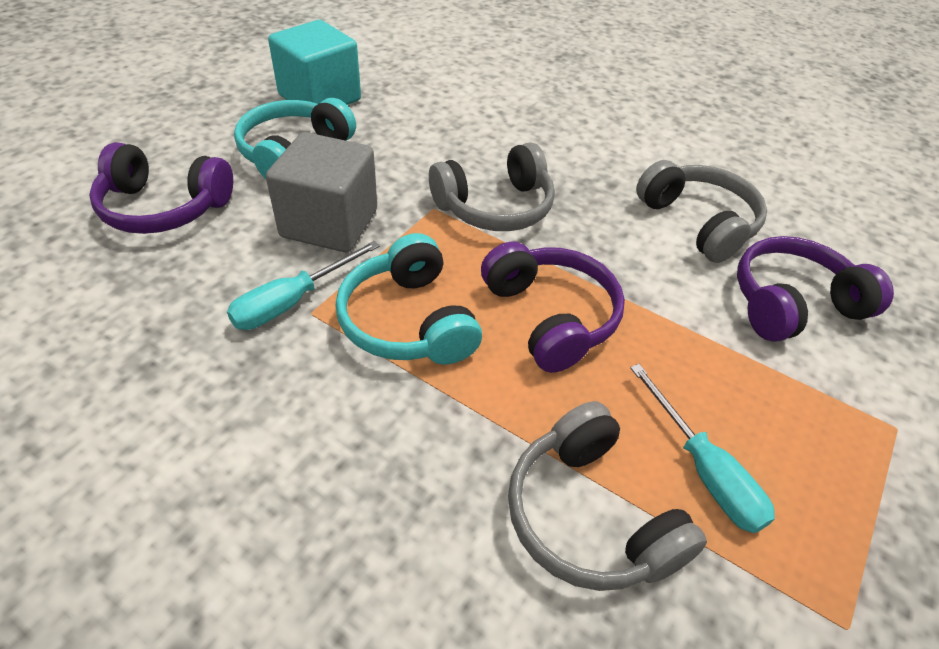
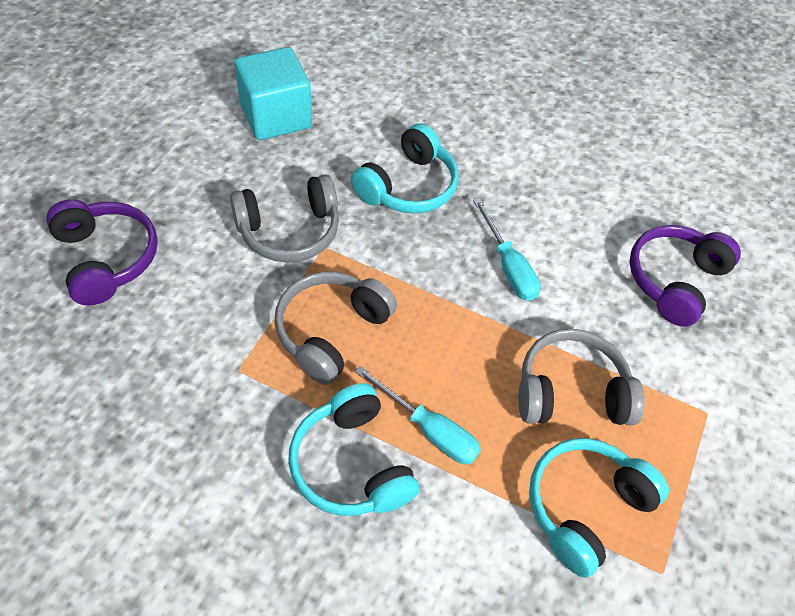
grey cube: 1 -> 0
purple headphones: 3 -> 2
turquoise headphones: 2 -> 3

